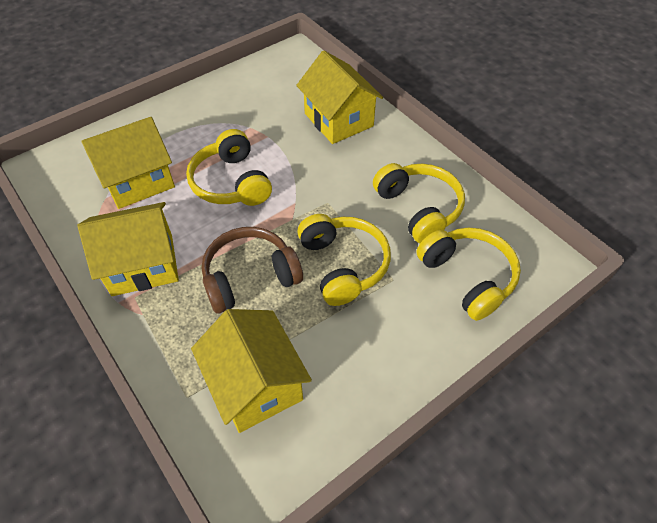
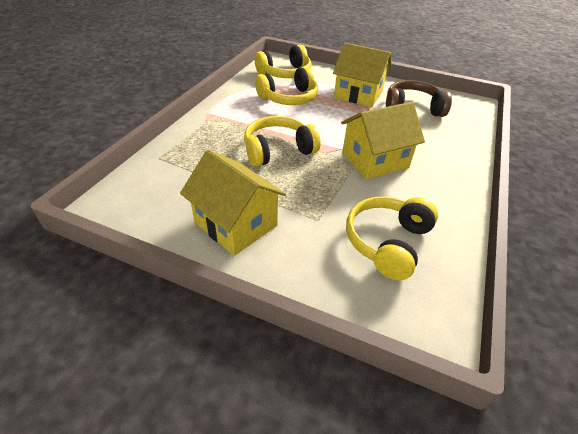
yellow house: 4 -> 3

